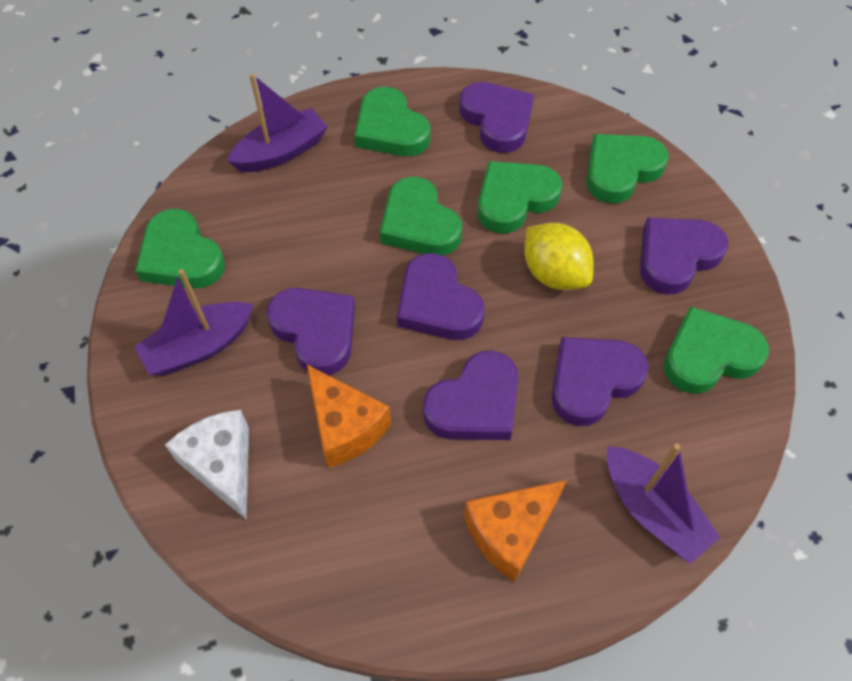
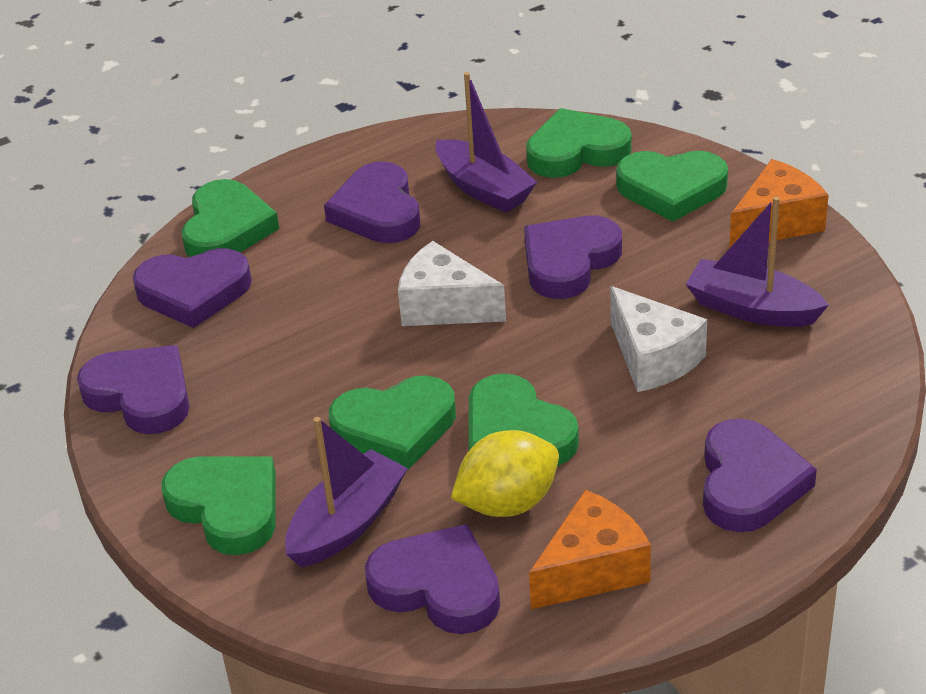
white cheese: 1 -> 2

